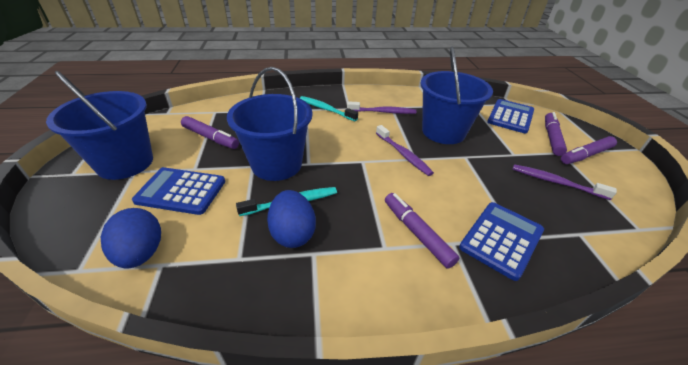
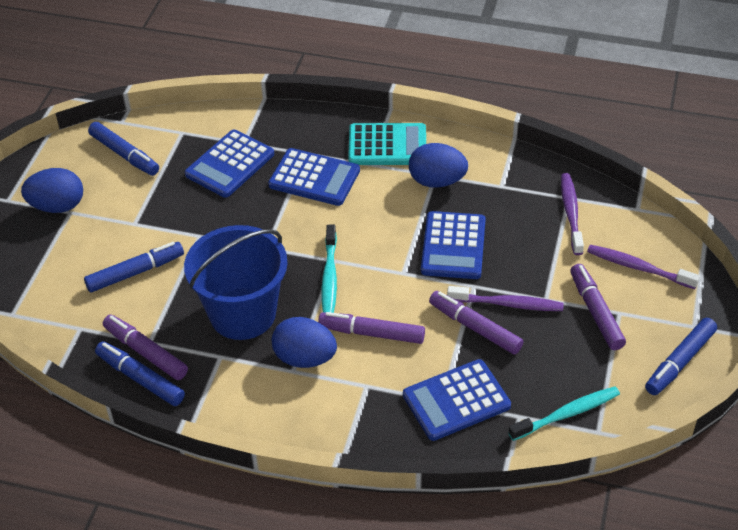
blue bucket: 3 -> 1
blue calculator: 3 -> 4
blue egg: 2 -> 3
blue marker: 0 -> 4
turquoise calculator: 0 -> 1

